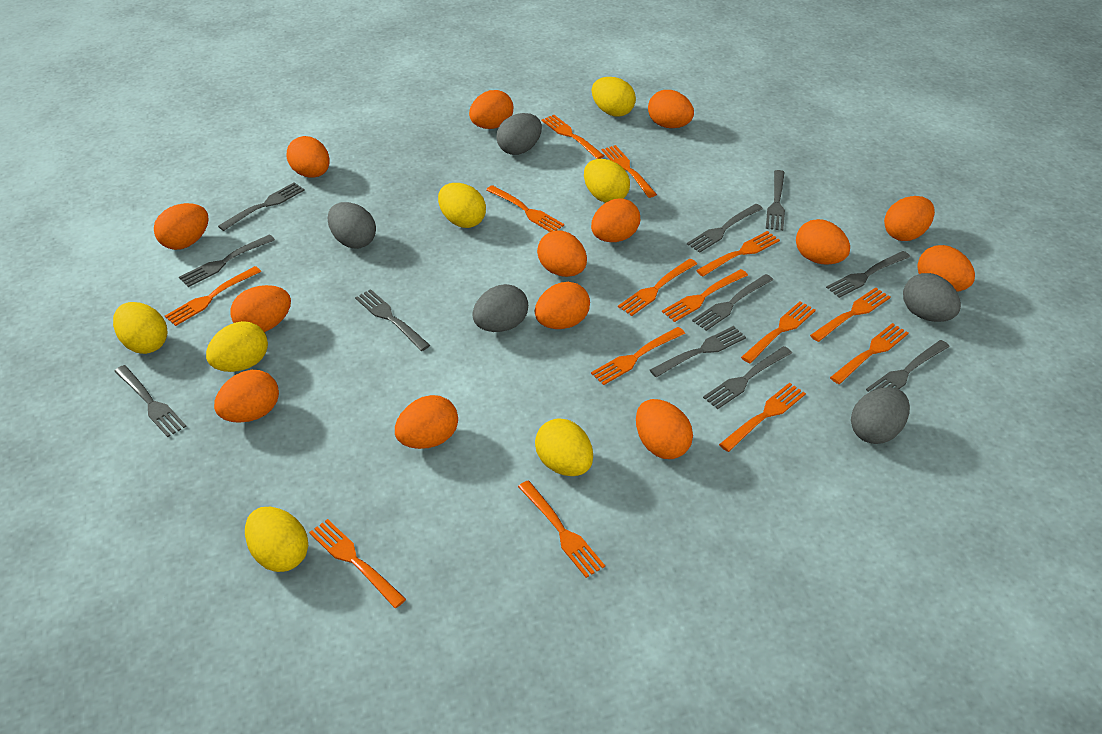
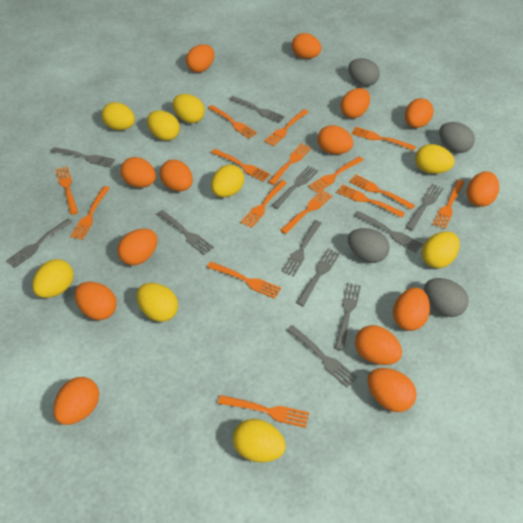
grey egg: 5 -> 4
orange fork: 14 -> 15
yellow egg: 7 -> 9

